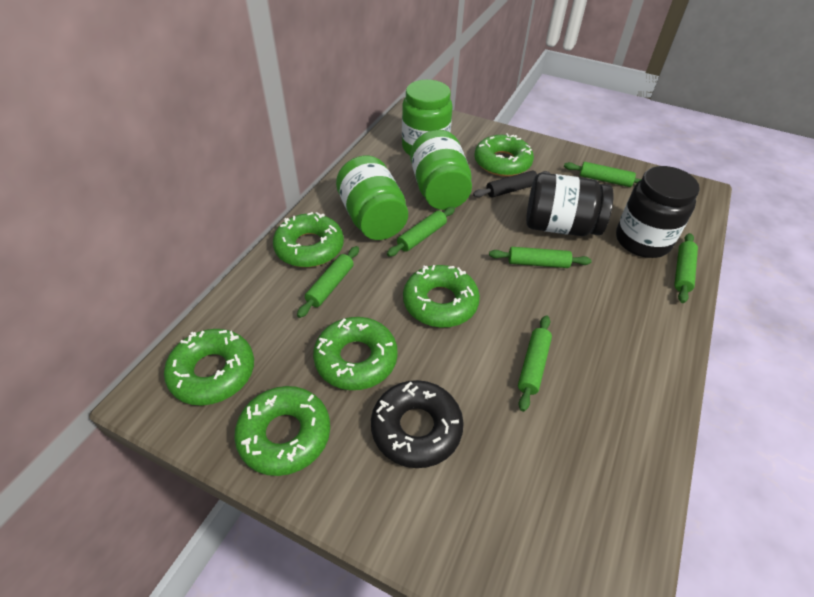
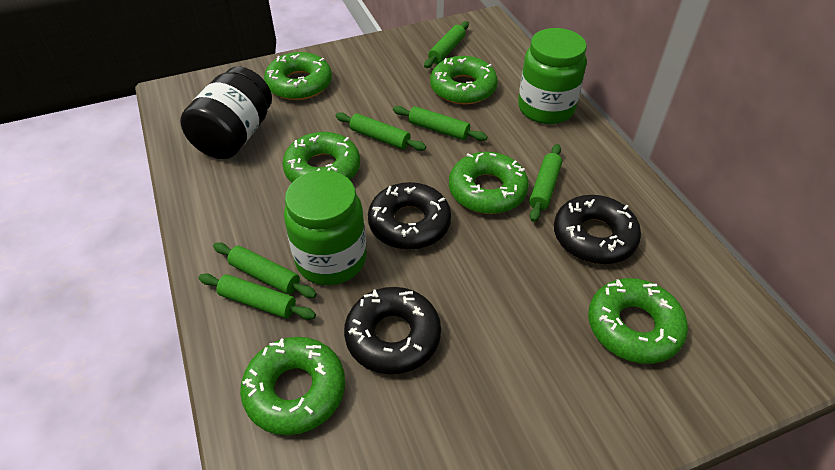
black donut: 1 -> 3
black jar: 2 -> 1
black rolling pin: 1 -> 0
green jar: 3 -> 2

